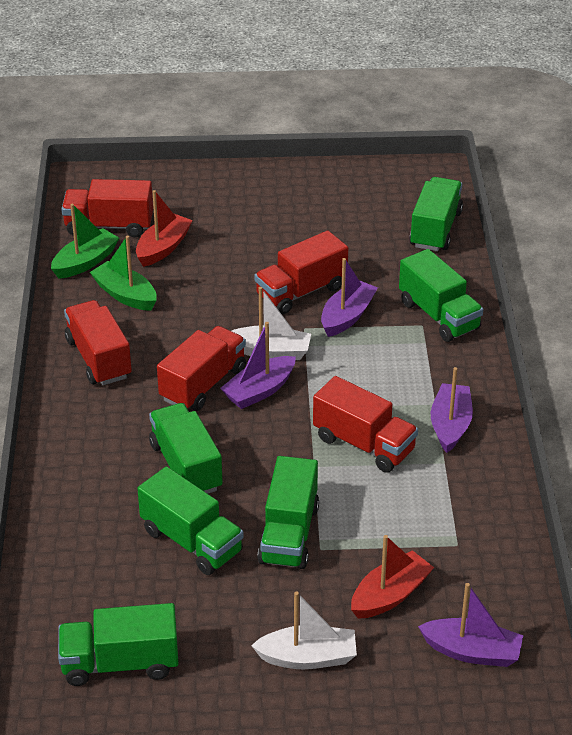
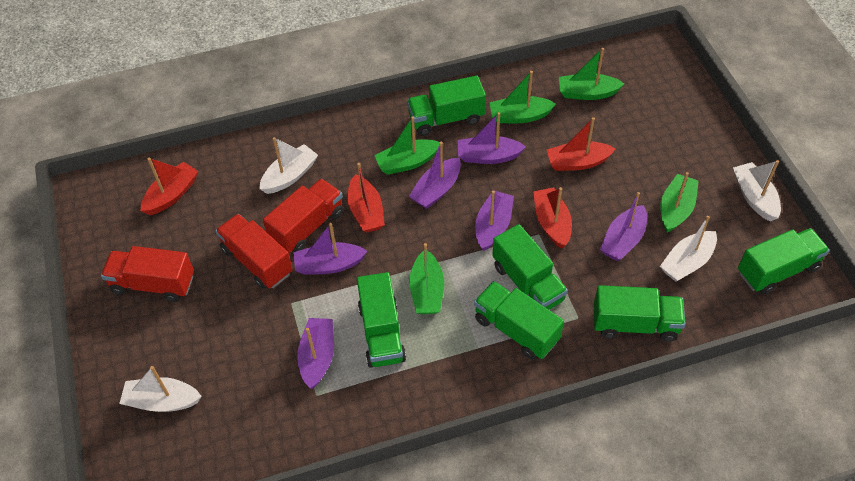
green boat: 2 -> 5
purple boat: 4 -> 6
red boat: 2 -> 4
red truck: 5 -> 3
white boat: 2 -> 4

